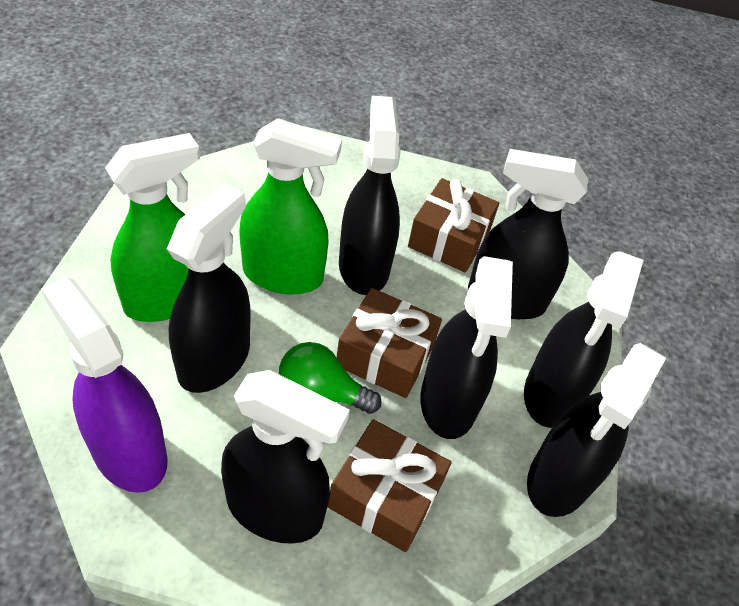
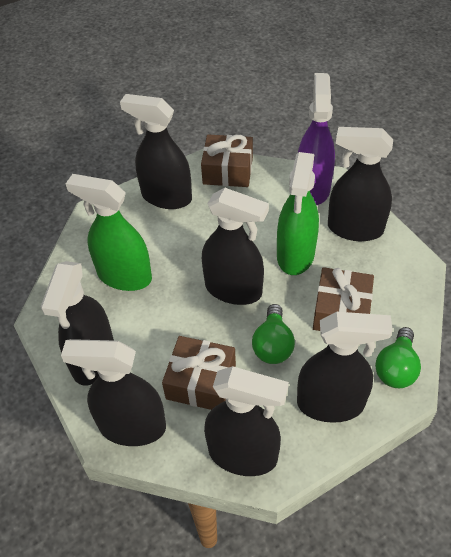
green light bulb: 1 -> 2

